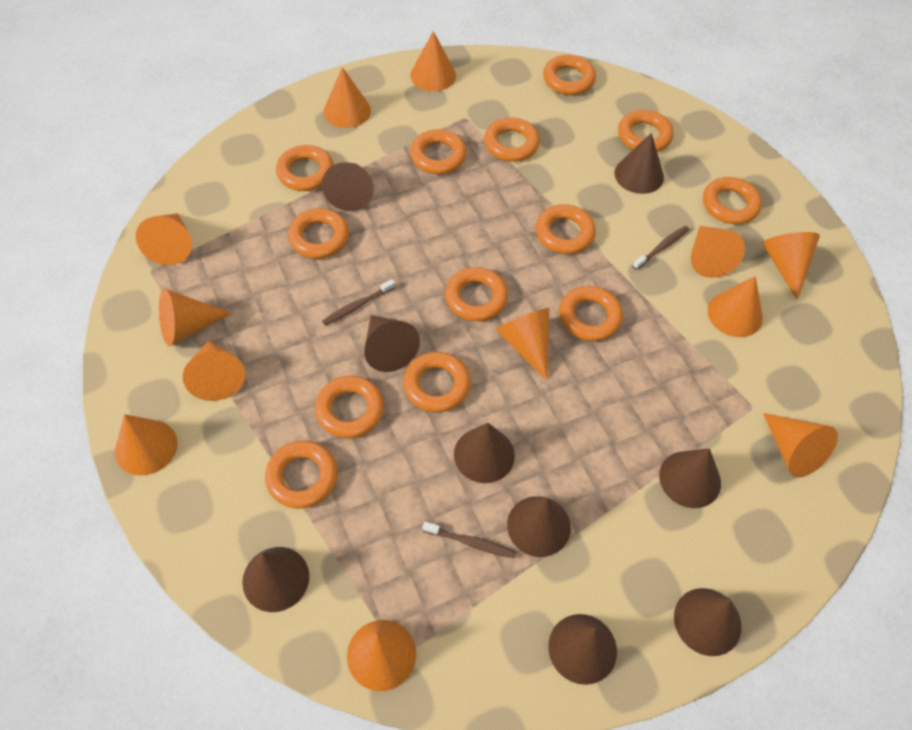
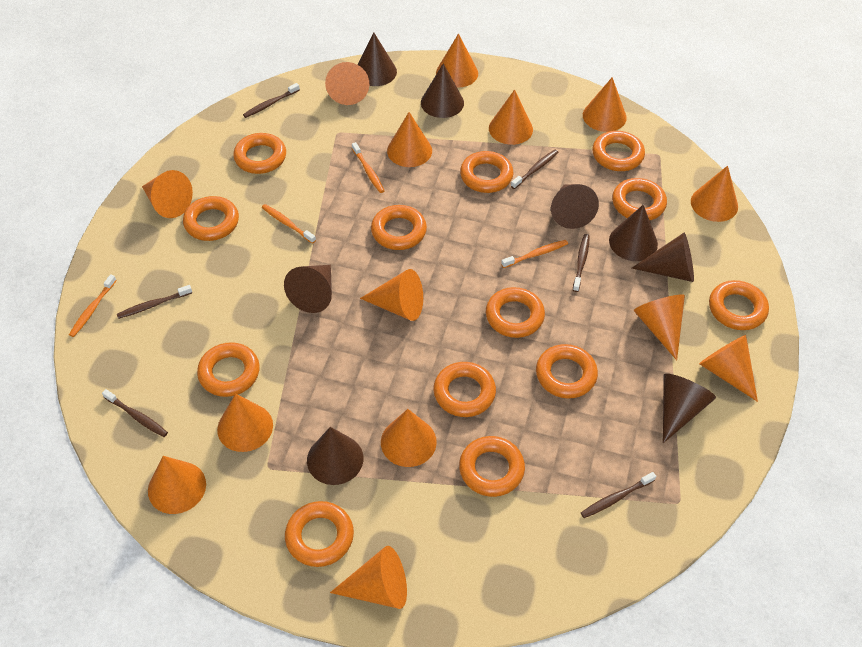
brown cone: 9 -> 8
brown toothbrush: 3 -> 6
orange cone: 12 -> 14
orange toothbrush: 0 -> 4

